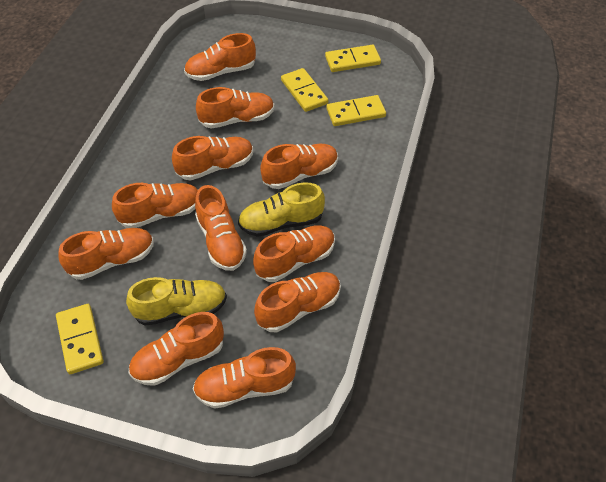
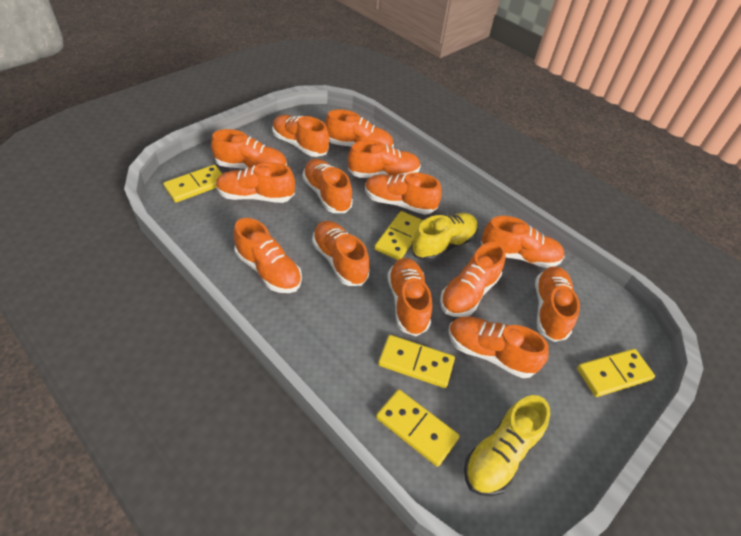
orange shoe: 11 -> 14
yellow domino: 4 -> 5

